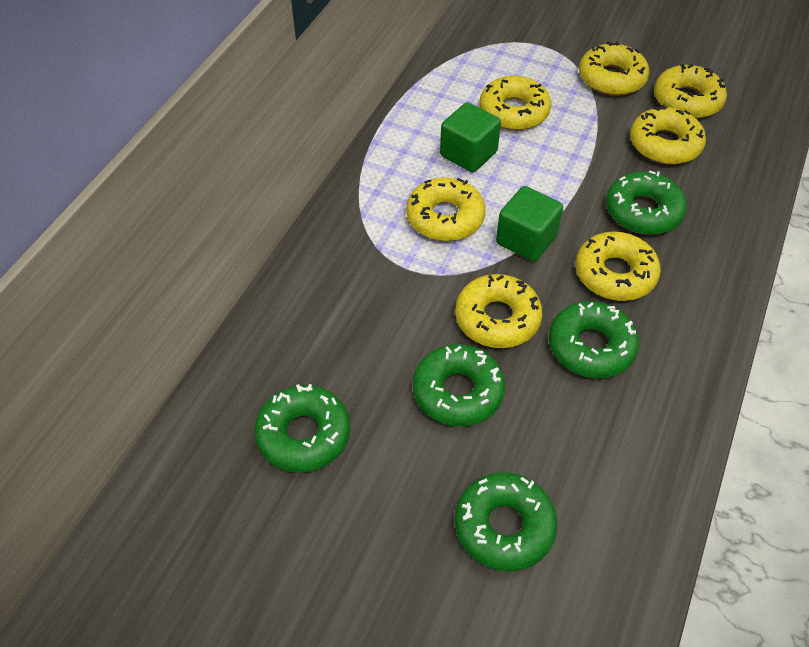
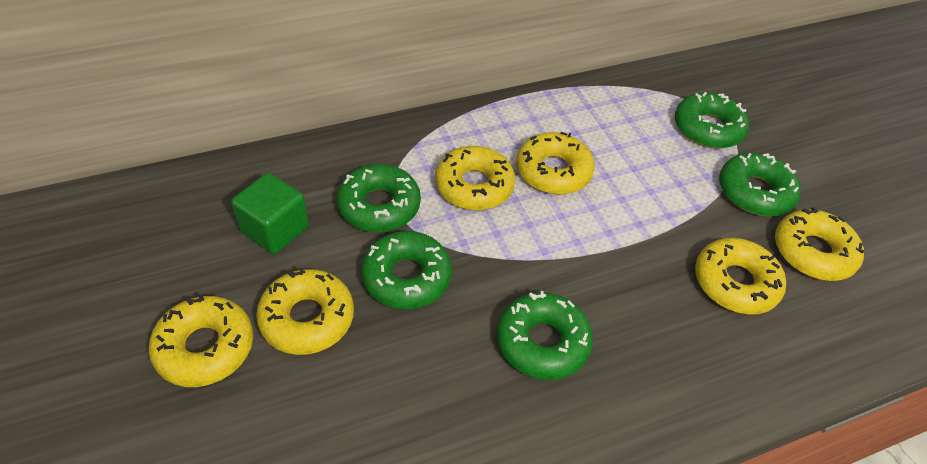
green cube: 2 -> 1
yellow donut: 7 -> 6

